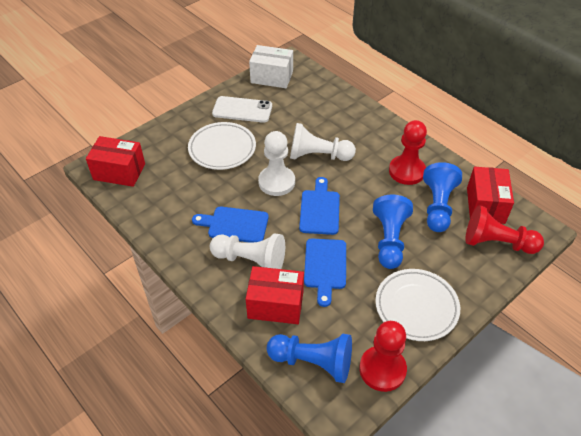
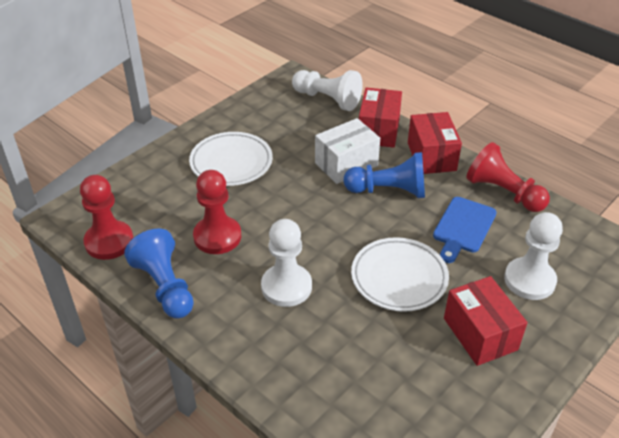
blue cutting board: 3 -> 1
blue pawn: 3 -> 2
white phone: 1 -> 0

